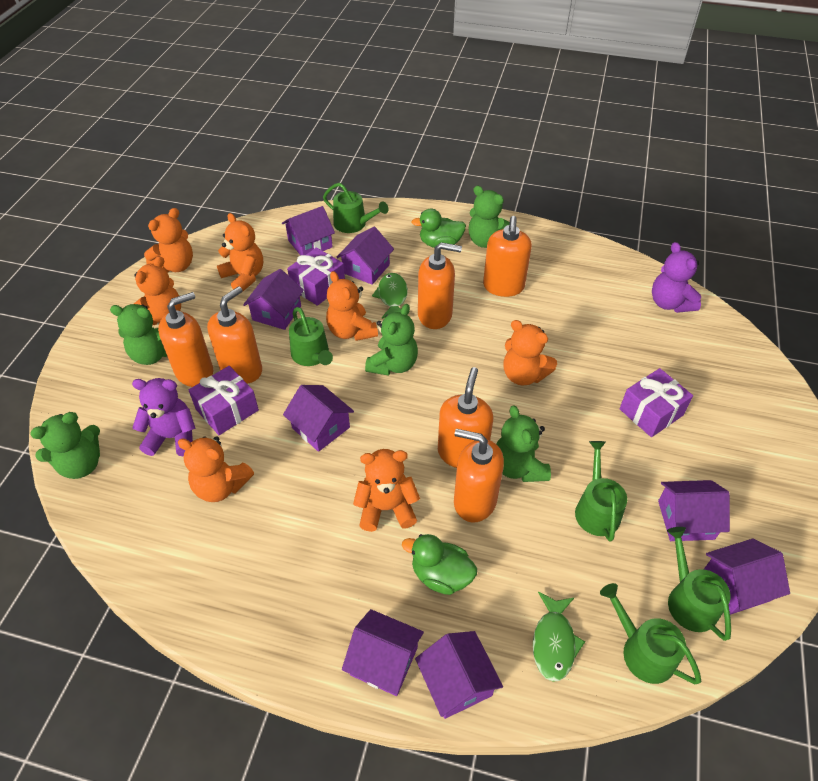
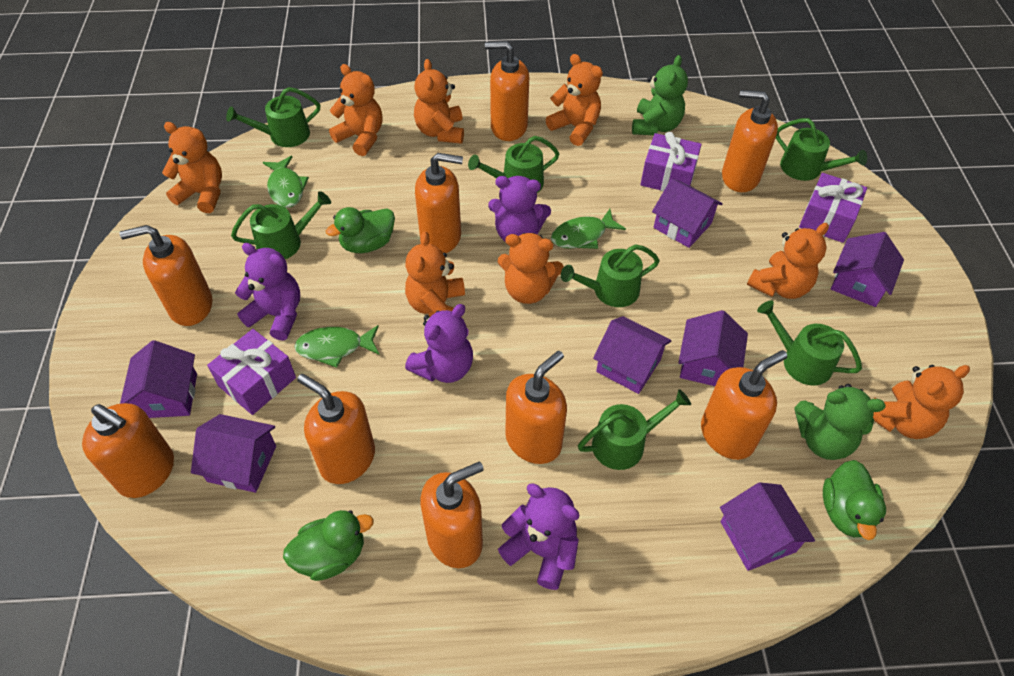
green duck: 2 -> 3
green fish: 2 -> 3
green teddy bear: 5 -> 2
green watering can: 5 -> 7
orange soap dispenser: 6 -> 9
orange teddy bear: 7 -> 8
purple house: 8 -> 7
purple teddy bear: 2 -> 4

